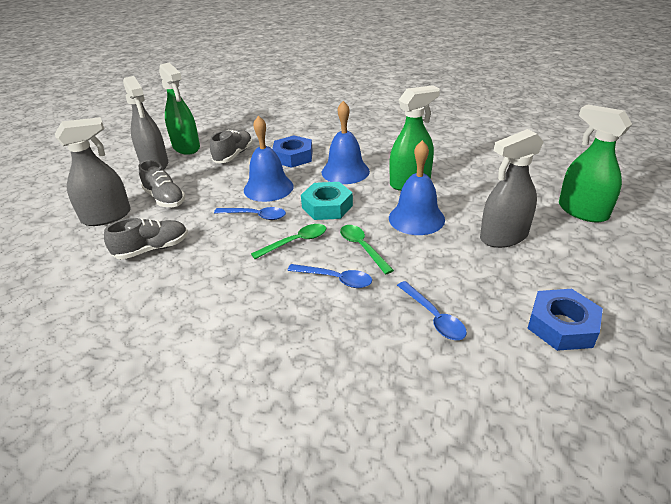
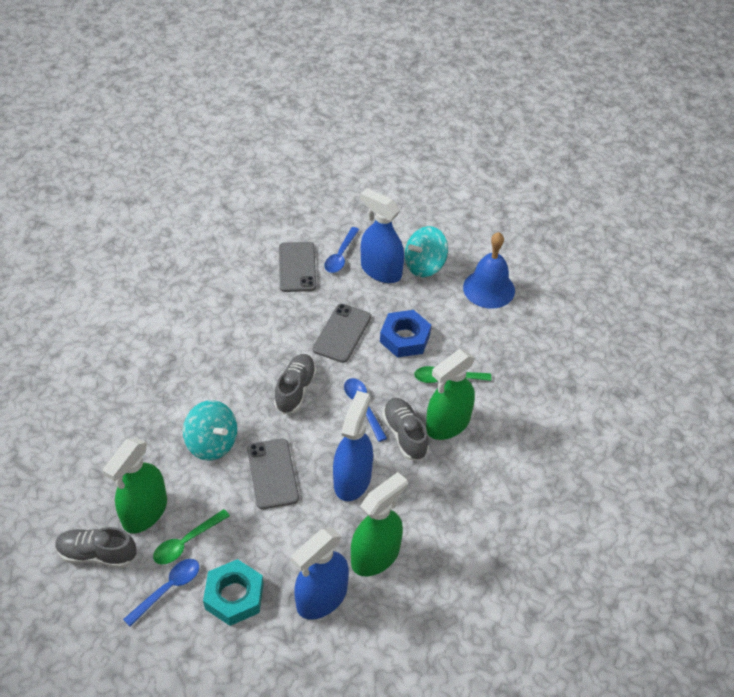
blue bell: 3 -> 1
blue nut: 2 -> 1
blue spray bottle: 0 -> 3
grey phone: 0 -> 3
grey spray bottle: 3 -> 0
turquoise spinning top: 0 -> 2

